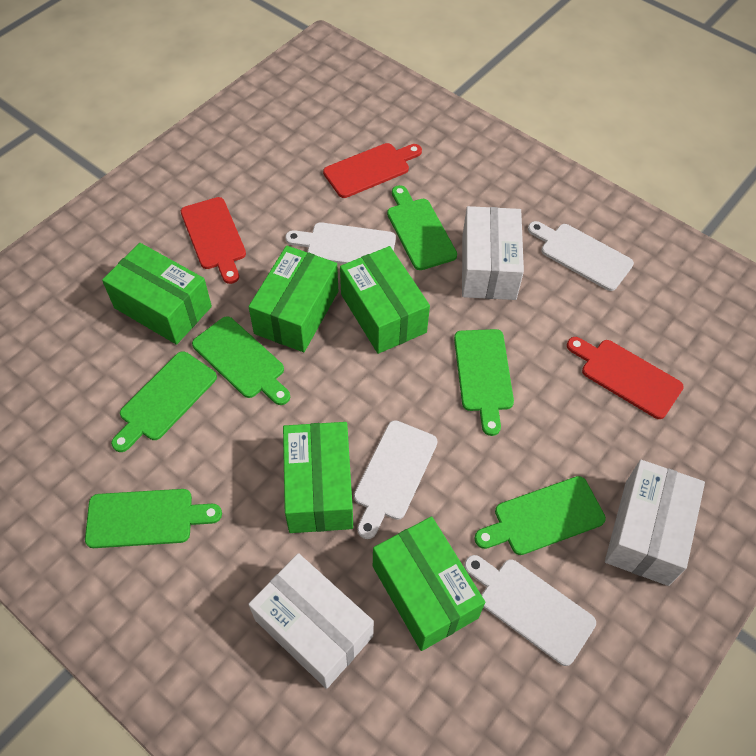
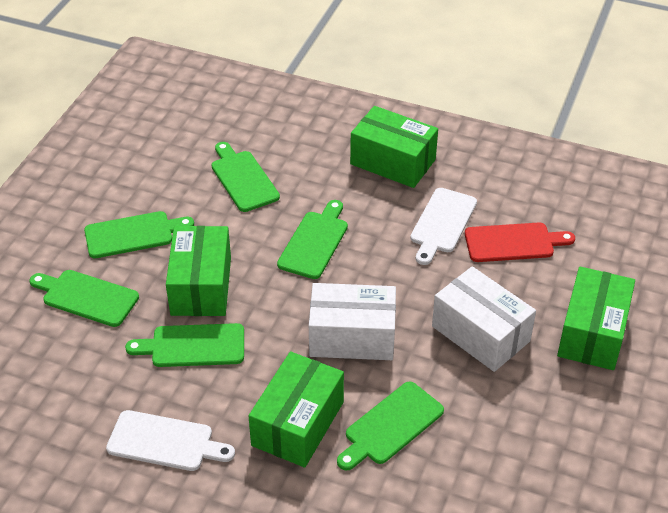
green box: 5 -> 4
red cutting board: 3 -> 1
white box: 3 -> 2
white cutting board: 4 -> 2

